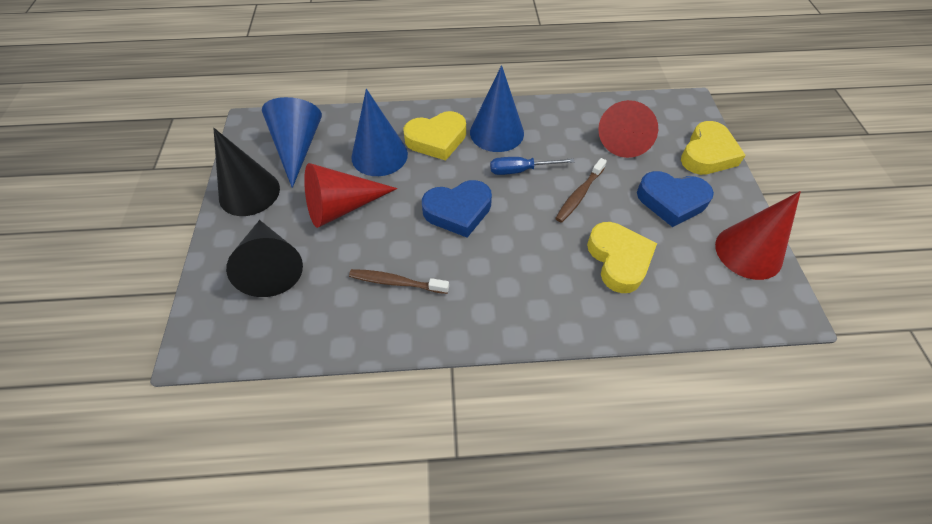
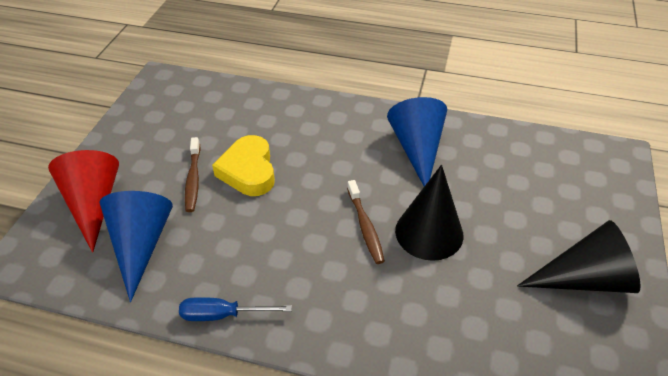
blue cone: 3 -> 2
blue heart: 2 -> 0
red cone: 3 -> 1
yellow heart: 3 -> 1

